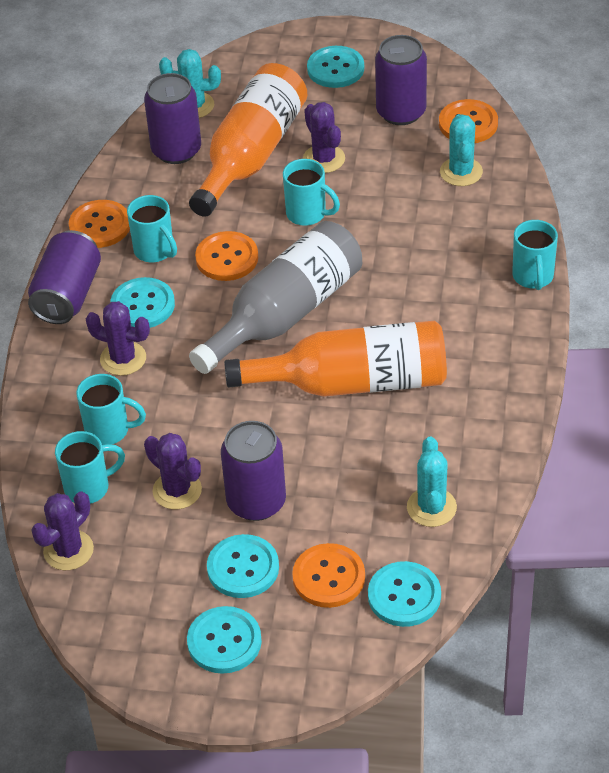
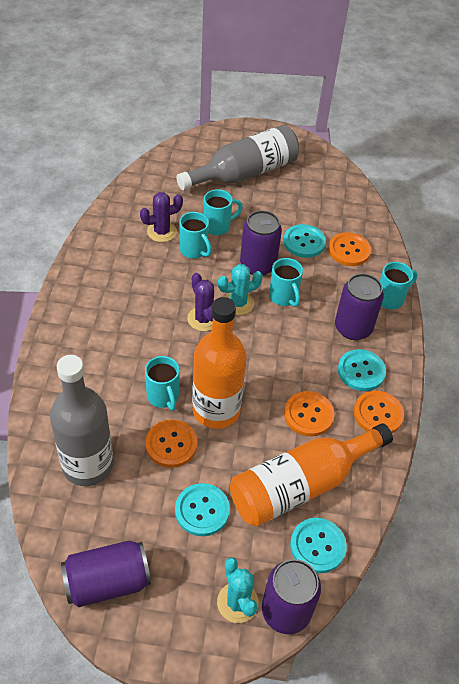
grey bottle: 1 -> 2
purple cactus: 4 -> 2
turquoise button: 5 -> 4
turquoise cactus: 3 -> 2

